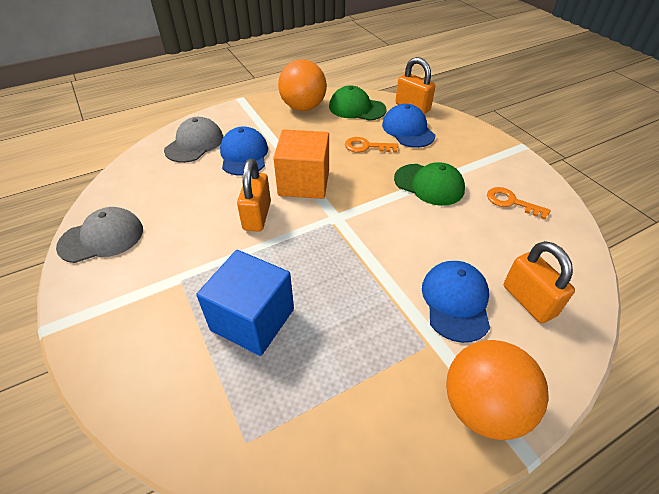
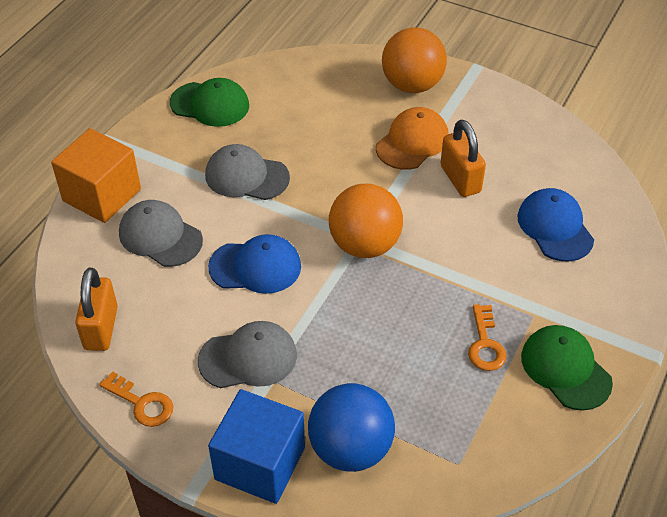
blue ball: 0 -> 1
blue cap: 3 -> 2
grey cap: 2 -> 3
orange cap: 0 -> 1
orange padlock: 3 -> 2

